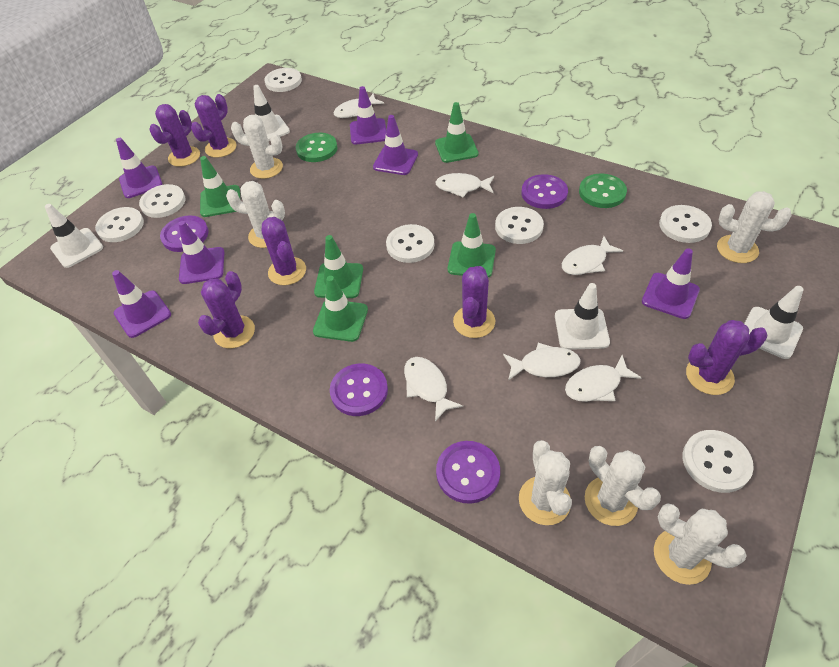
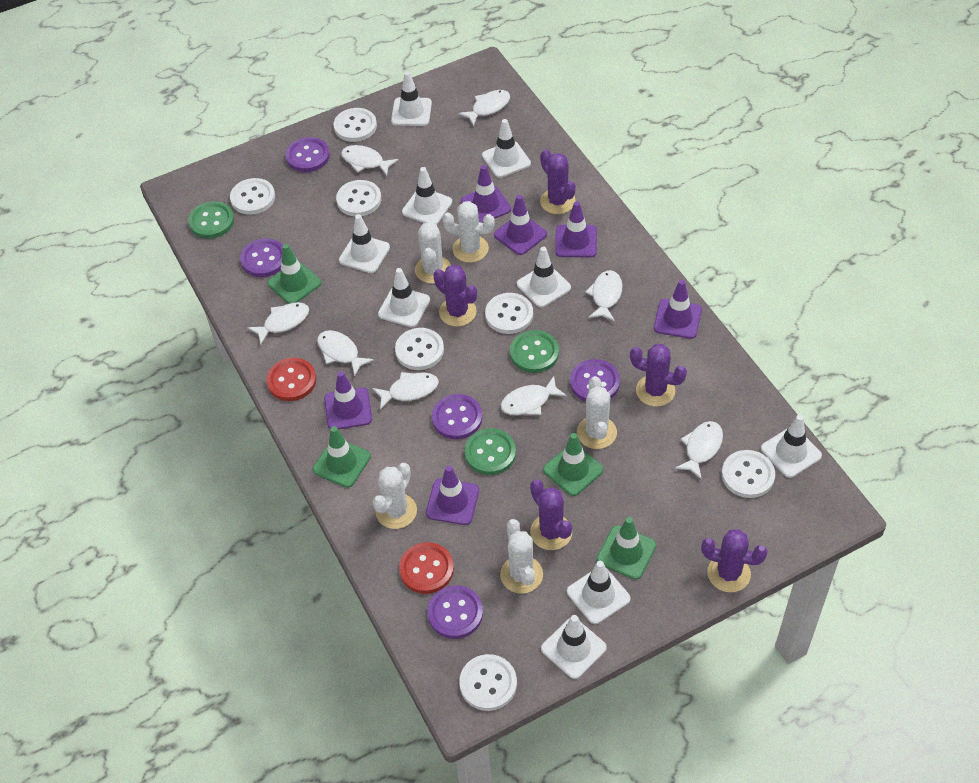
green button: 2 -> 3
green traffic cone: 5 -> 4
purple button: 4 -> 5
purple cactus: 6 -> 5
red button: 0 -> 2
white cactus: 6 -> 5
white fish: 6 -> 8
white traffic cone: 4 -> 9

